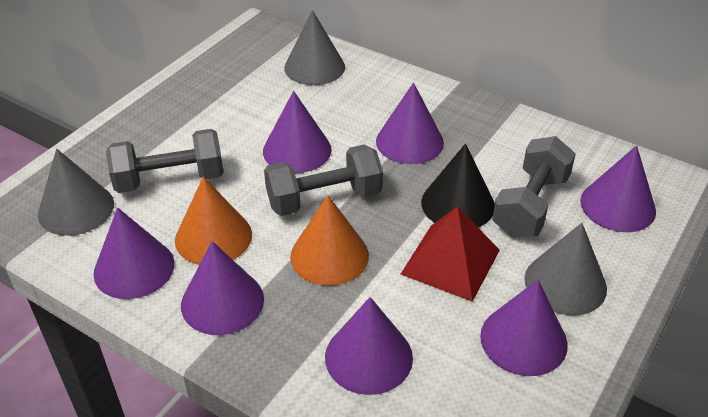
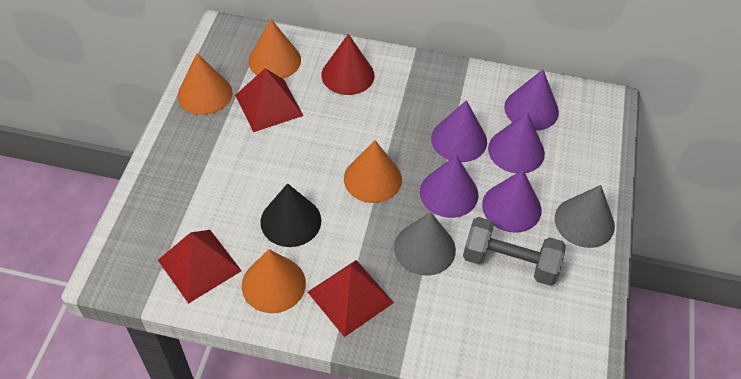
grey cone: 3 -> 2
grey dumbbell: 3 -> 1
orange cone: 2 -> 4
purple cone: 7 -> 5
red cone: 0 -> 1
red pyramid: 1 -> 3

